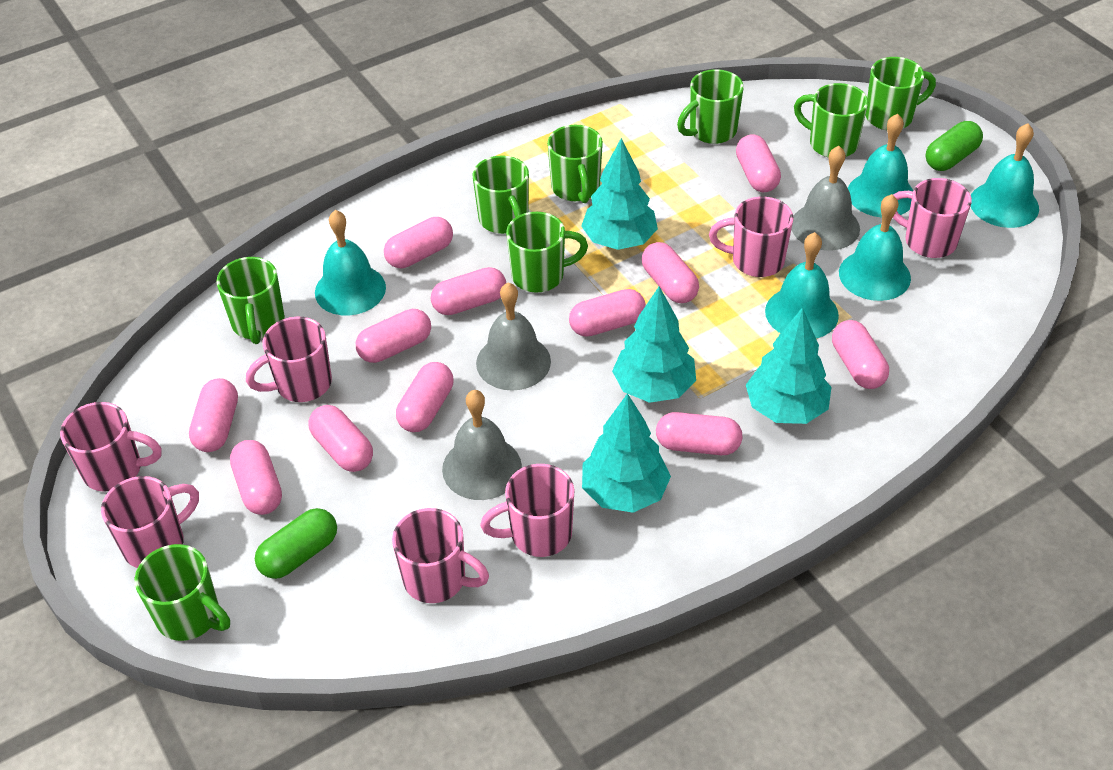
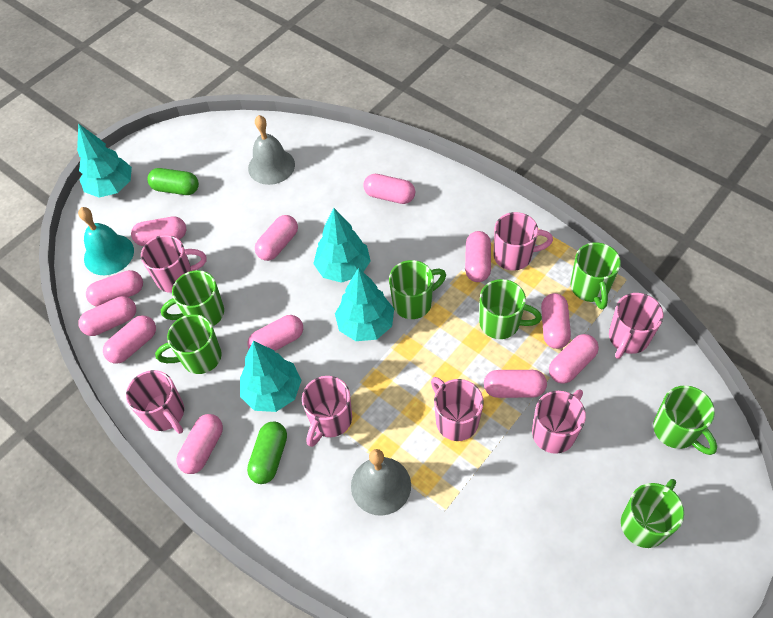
green mug: 8 -> 7
grey bell: 3 -> 2
turquoise bell: 5 -> 1

